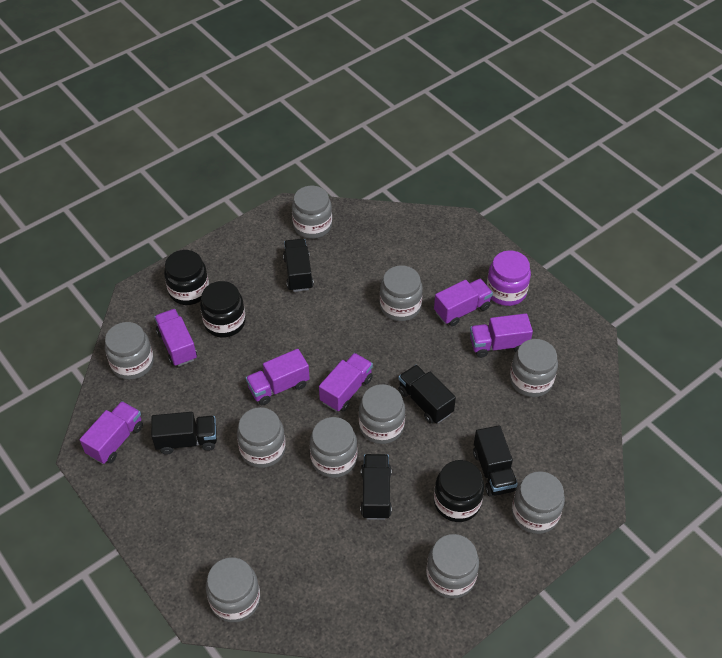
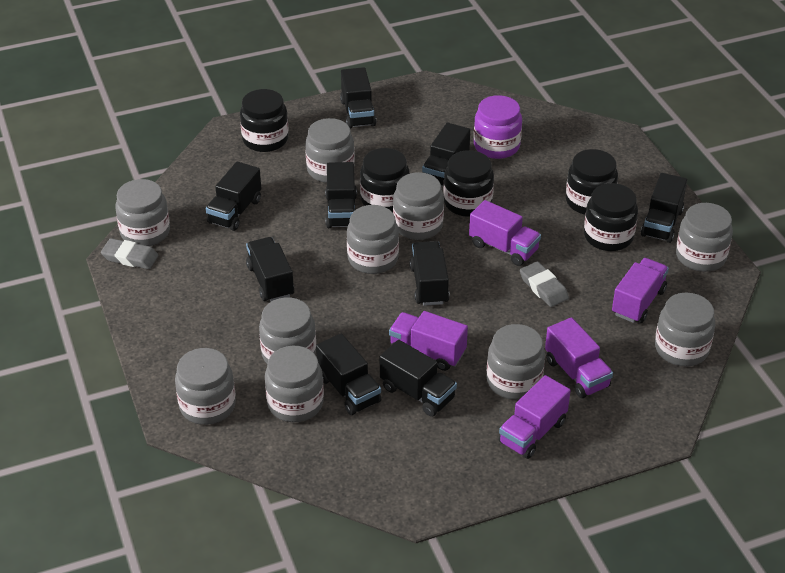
black jar: 3 -> 5
black truck: 5 -> 9
grey eraser: 0 -> 2
purple truck: 6 -> 5

